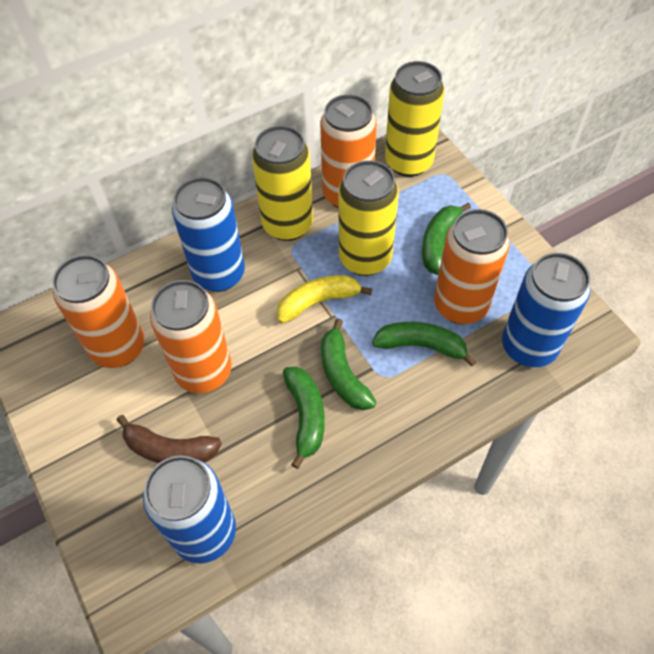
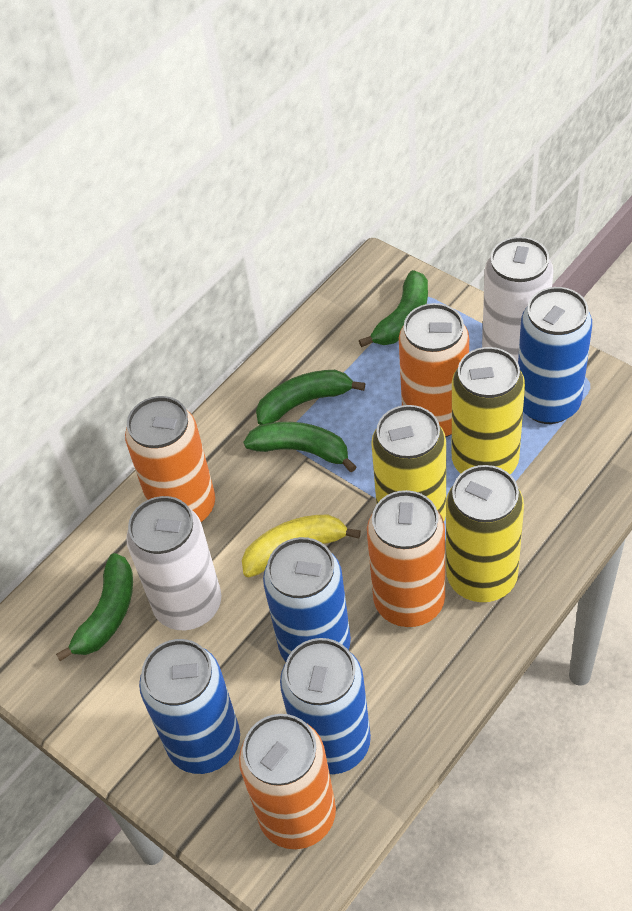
blue can: 3 -> 4
brown banana: 1 -> 0
white can: 0 -> 2

